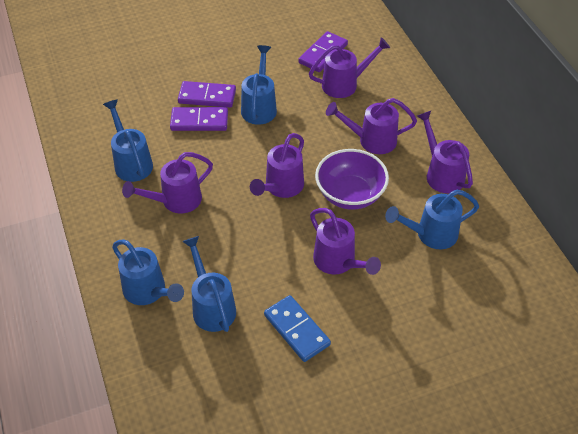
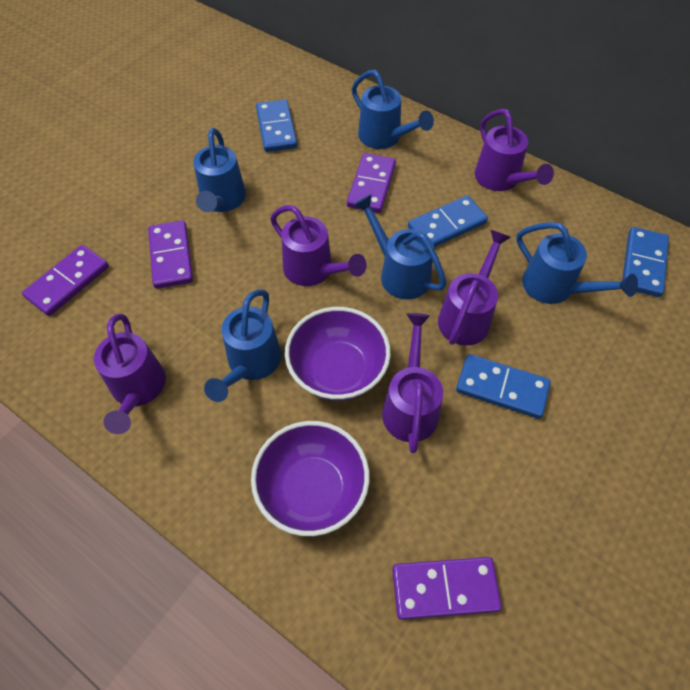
blue domino: 1 -> 4
purple bowl: 1 -> 2
purple domino: 3 -> 4
purple watering can: 6 -> 5

